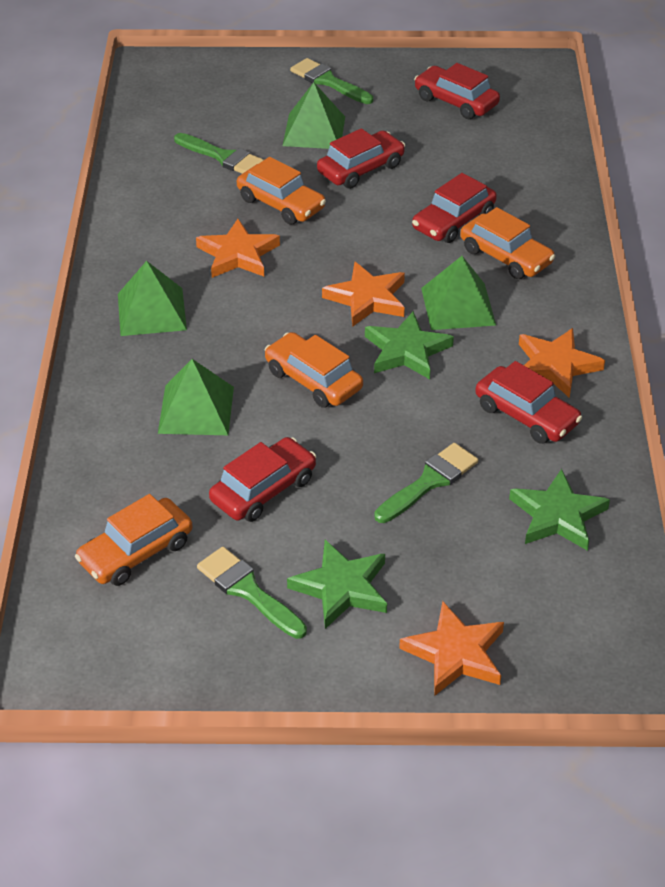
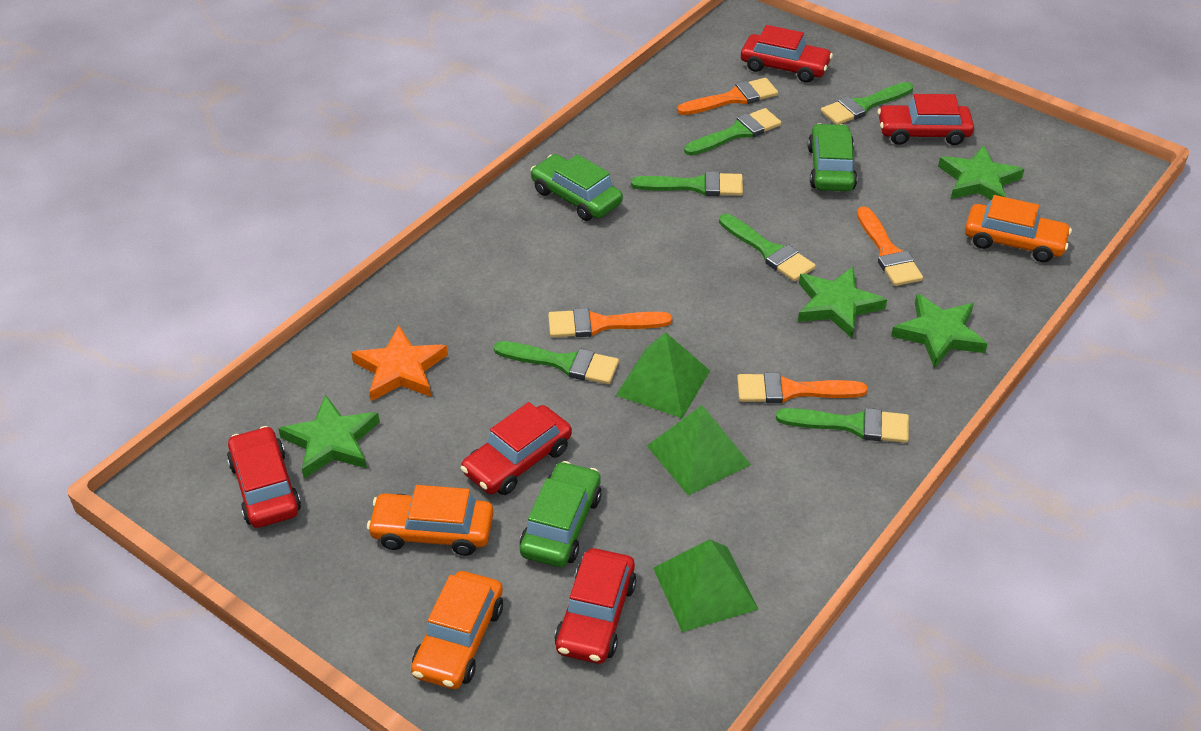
green brush: 4 -> 6
green car: 0 -> 3
green pyramid: 4 -> 3
green star: 3 -> 4
orange brush: 0 -> 4
orange car: 4 -> 3
orange star: 4 -> 1

